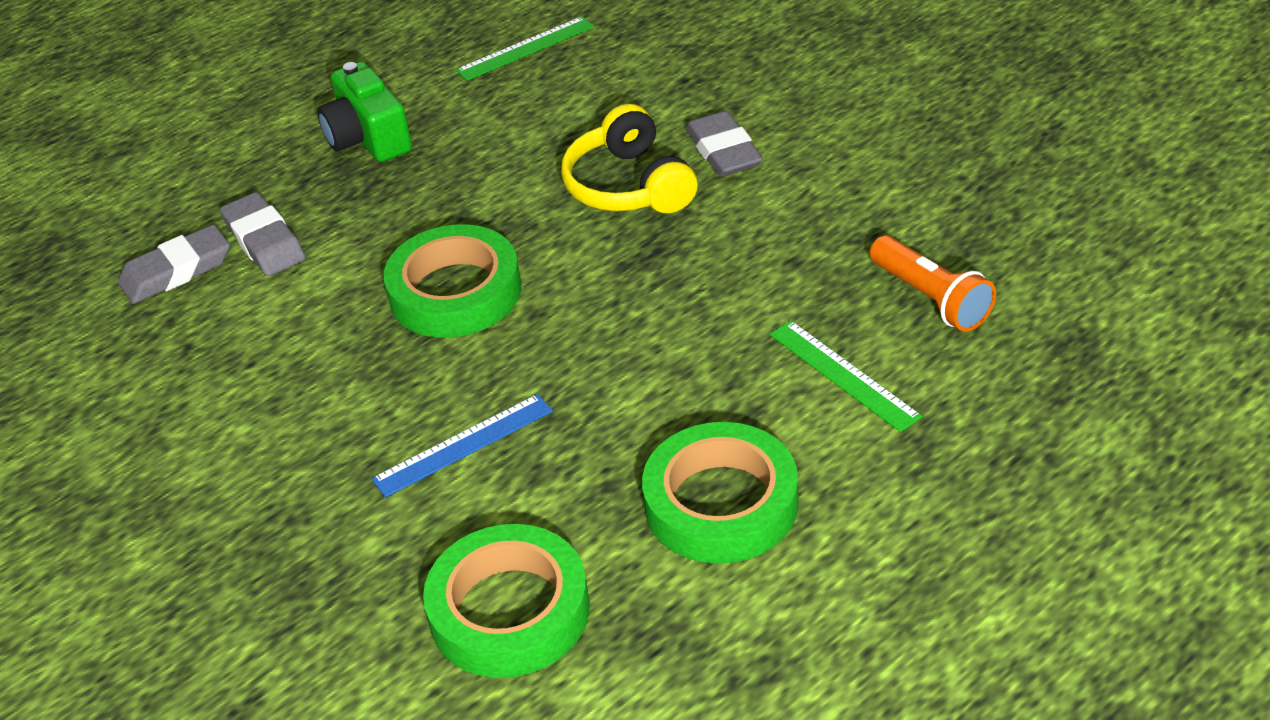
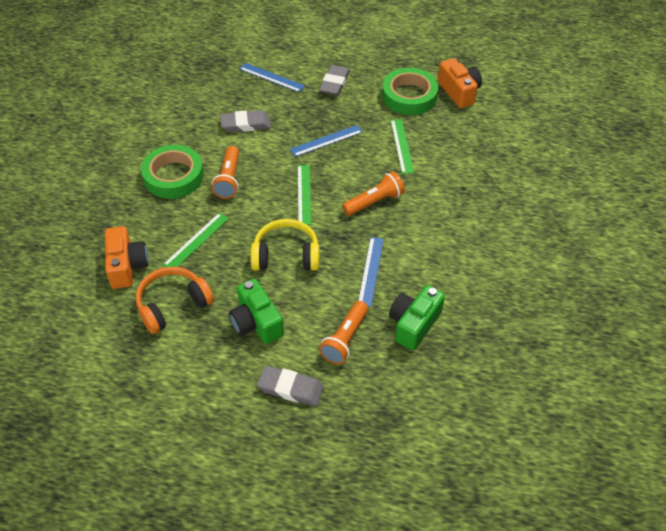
blue ruler: 1 -> 3
green camera: 1 -> 2
green ruler: 2 -> 3
green tape: 3 -> 2
orange camera: 0 -> 2
orange flashlight: 1 -> 3
orange headphones: 0 -> 1

